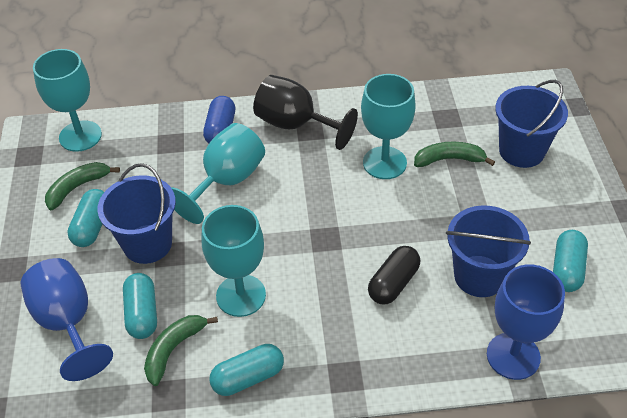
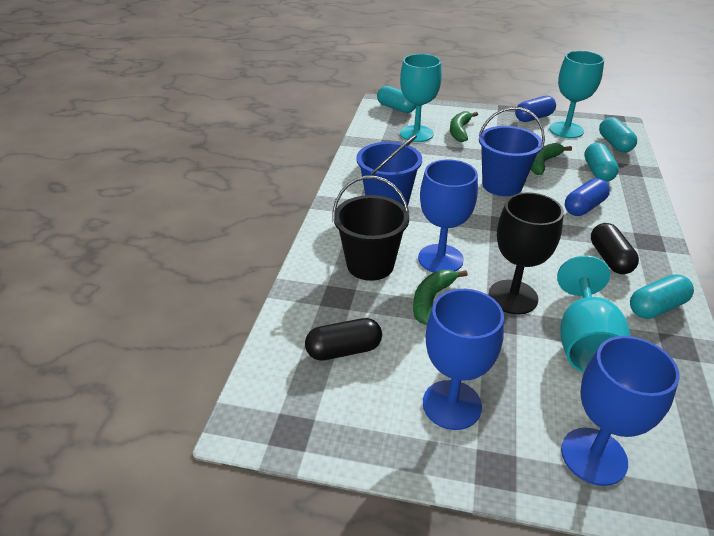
black bucket: 0 -> 1
black capsule: 1 -> 2
blue bucket: 3 -> 2
blue capsule: 1 -> 2
blue goblet: 2 -> 3
turquoise goblet: 4 -> 3

